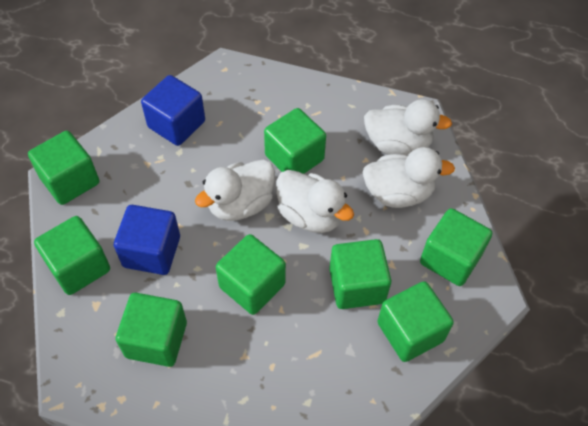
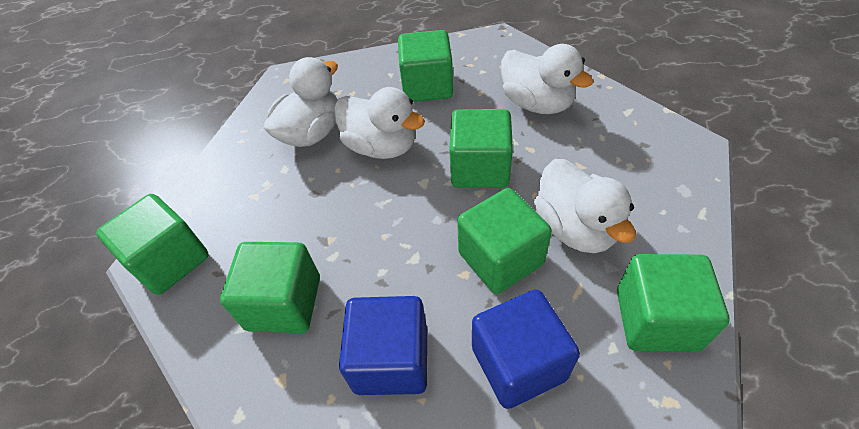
green cube: 8 -> 6

